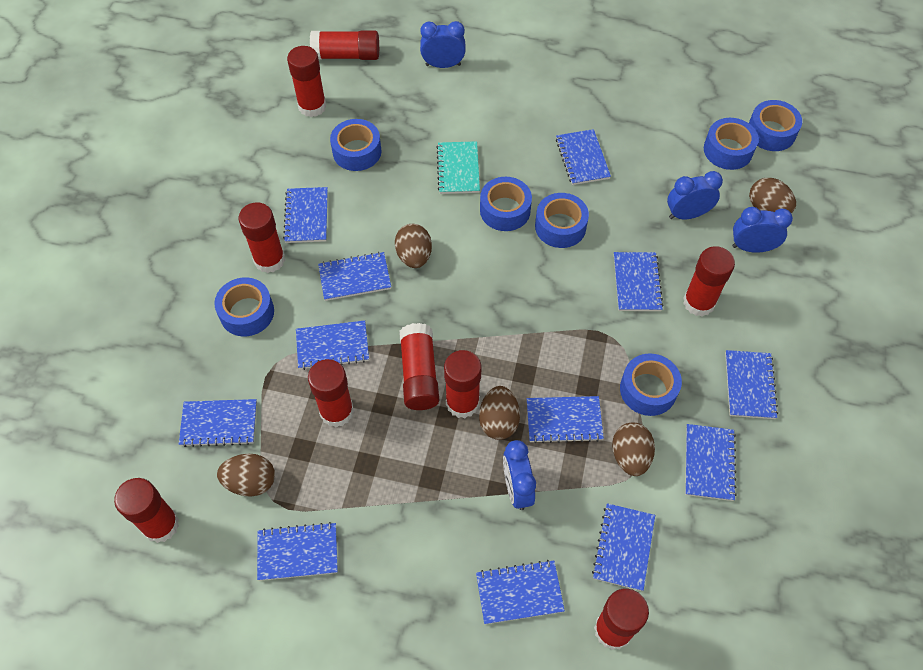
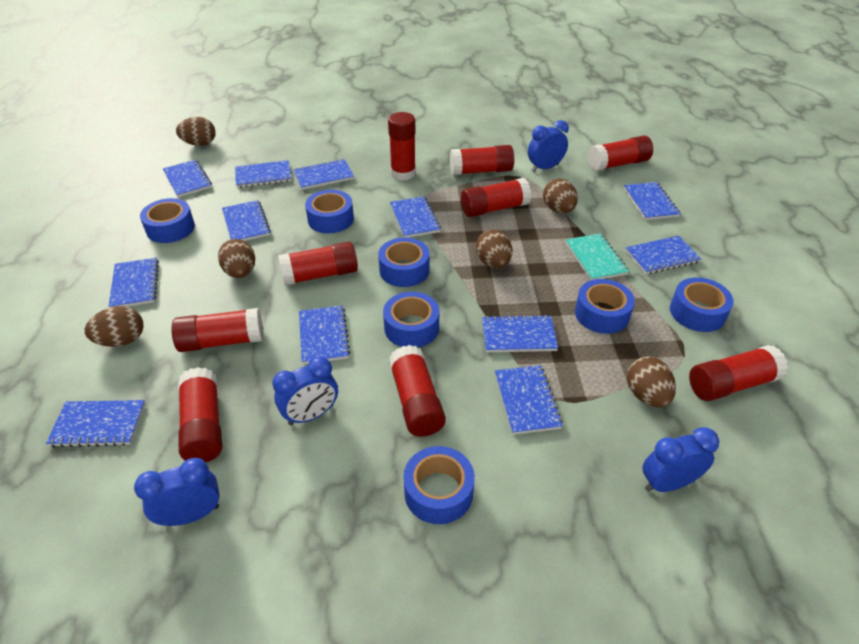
brown egg: 5 -> 6

